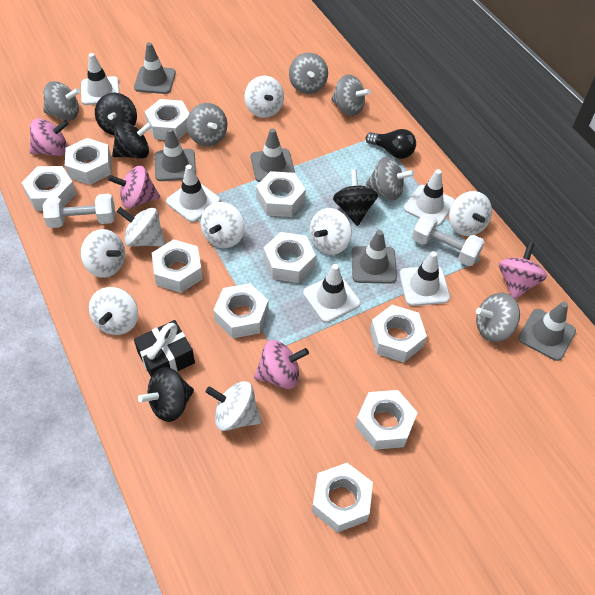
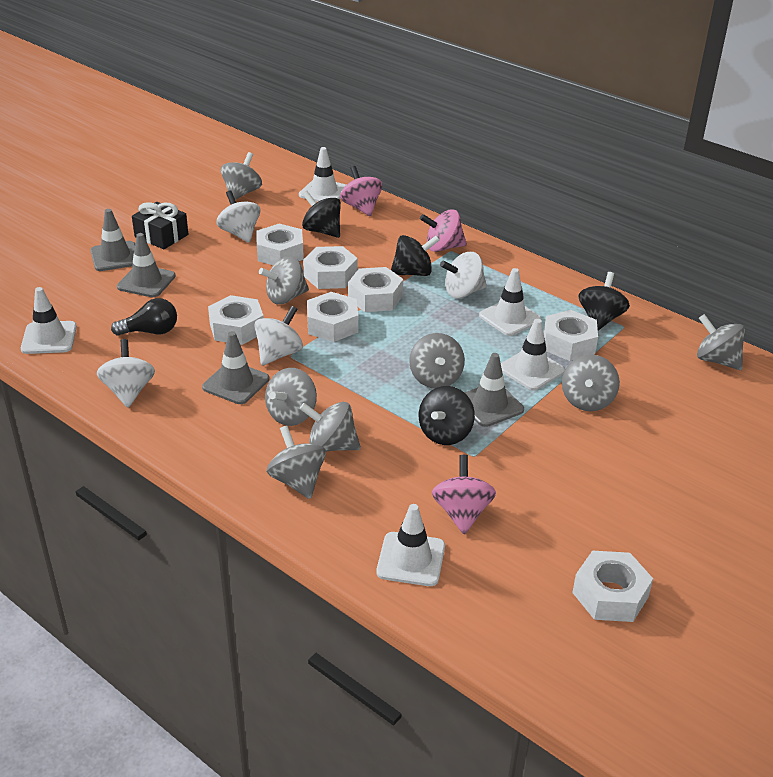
grey spinning top: 6 -> 8
grey traffic cone: 5 -> 4
pink spinning top: 4 -> 3
white dumbbell: 2 -> 0
white nut: 10 -> 7
white spinning top: 8 -> 4

